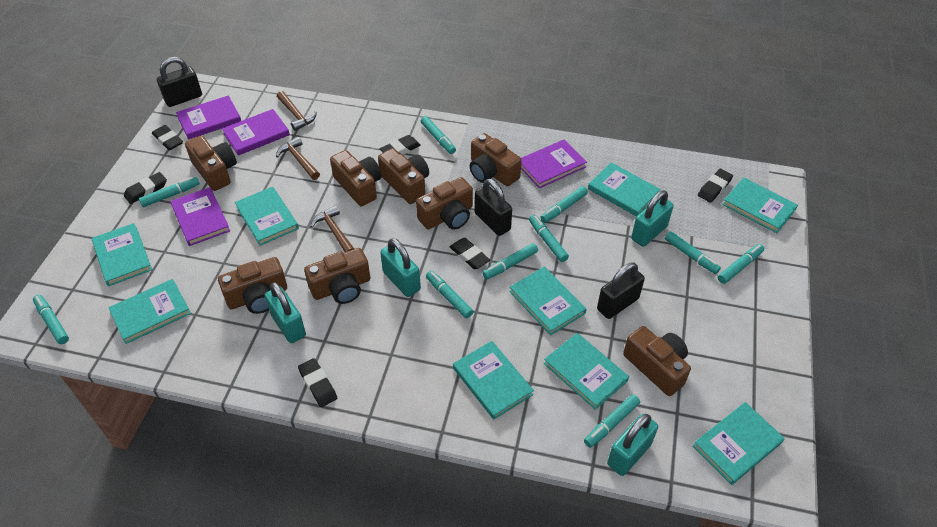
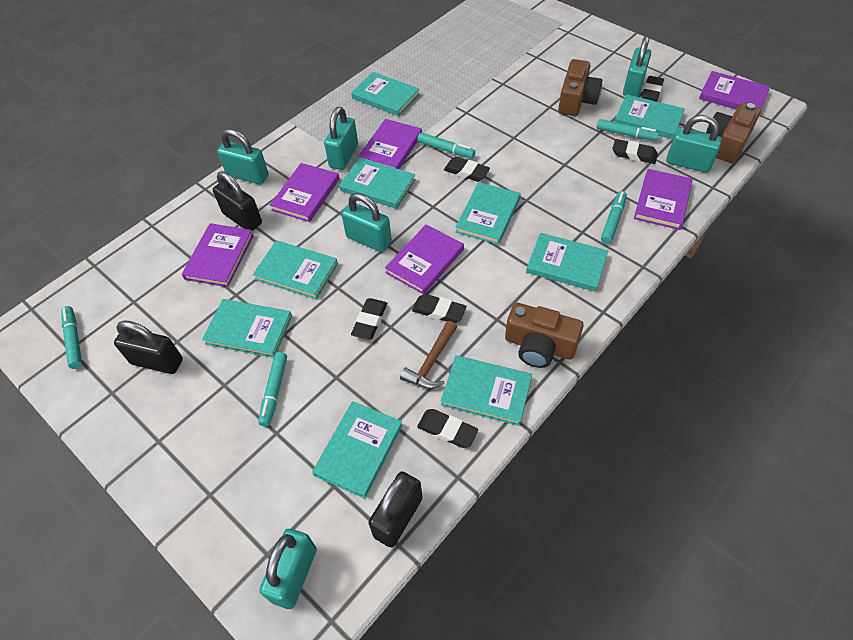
brown camera: 8 -> 3
brown hammer: 3 -> 1
purple book: 4 -> 6
turquoise marker: 10 -> 5
turquoise padlock: 4 -> 6

